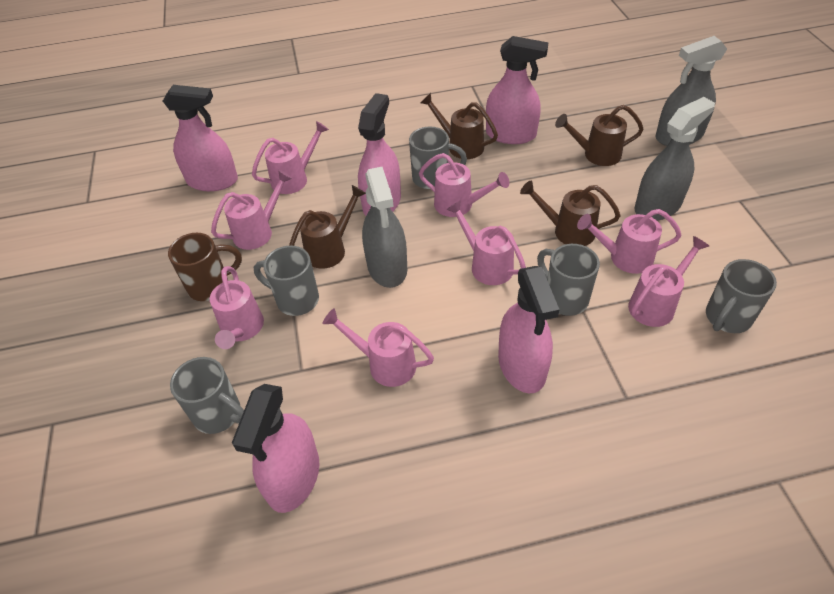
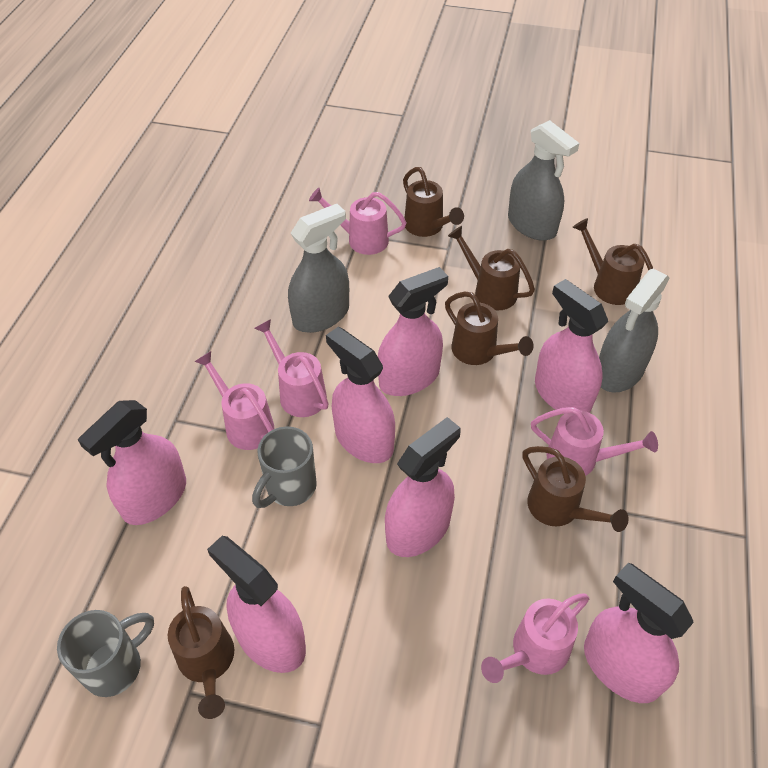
brown mug: 1 -> 0
brown watering can: 4 -> 6
grey mug: 5 -> 2
pink spray bottle: 5 -> 7
pink watering can: 8 -> 5

